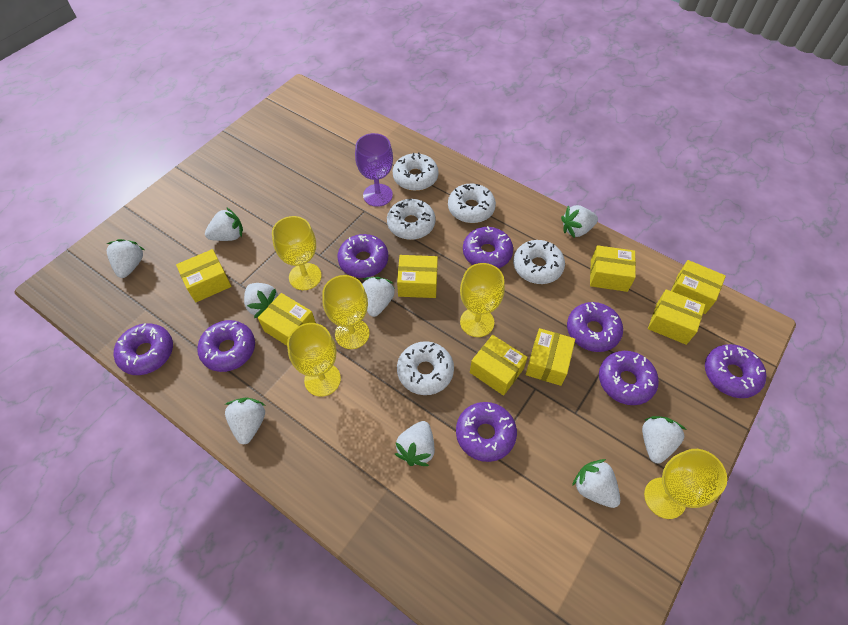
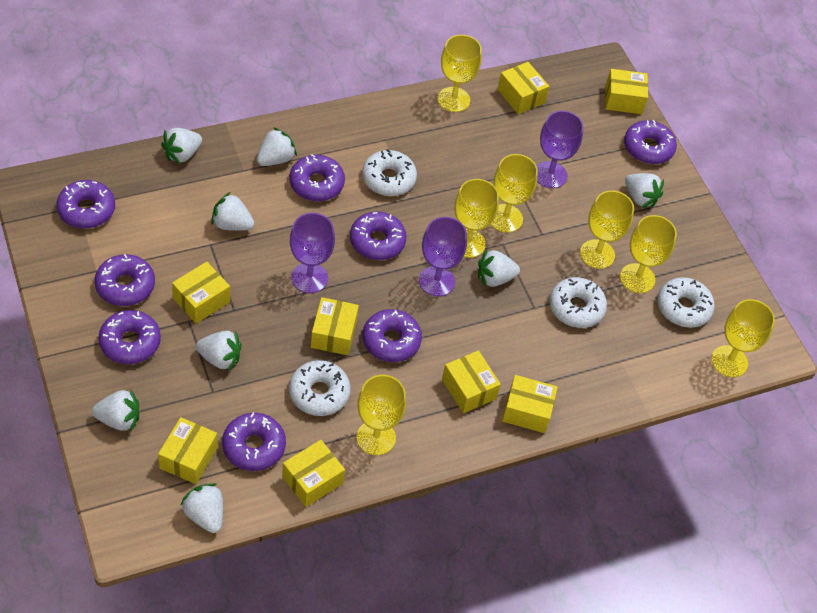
purple goblet: 1 -> 3
white donut: 5 -> 4
white strawberry: 9 -> 8
yellow goblet: 5 -> 7

